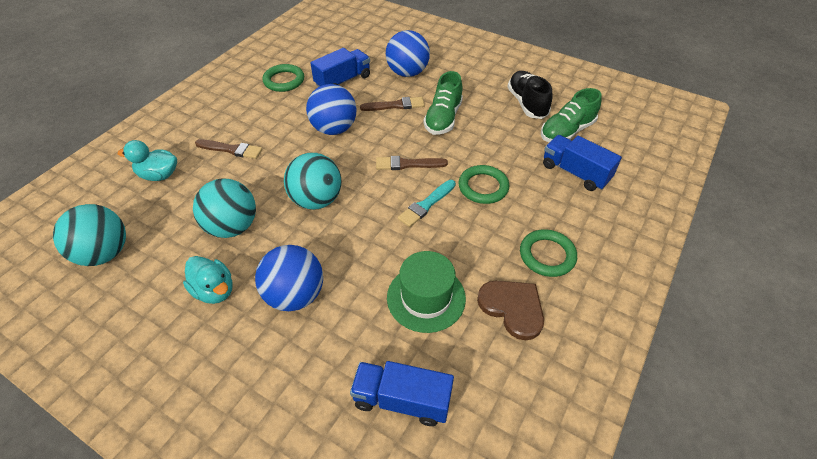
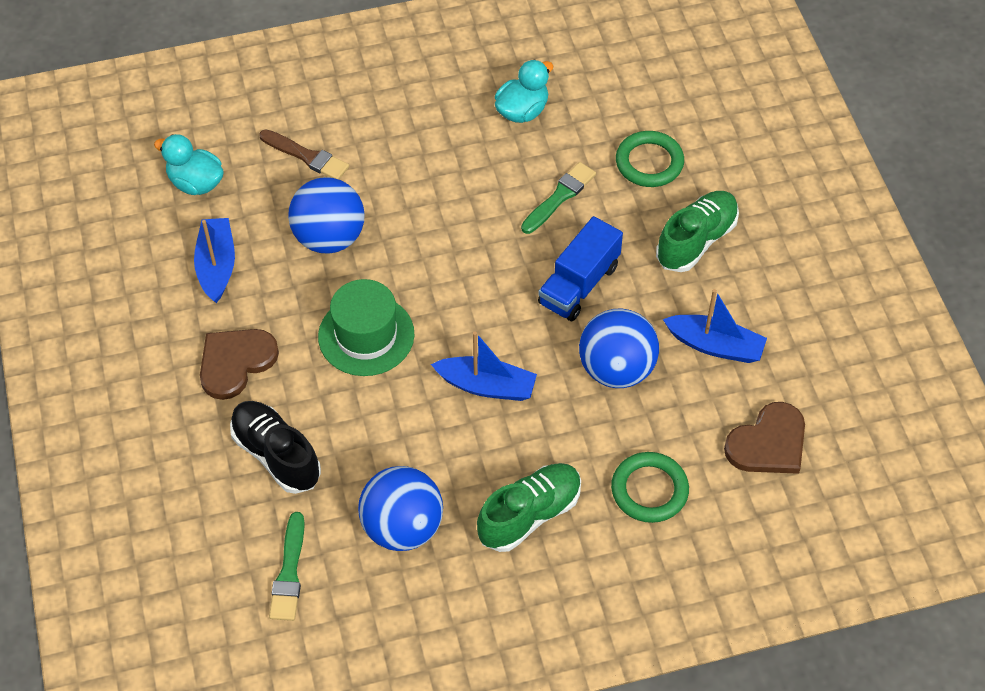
blue boat: 0 -> 3
blue truck: 3 -> 1
brown brush: 3 -> 1
brown heart: 1 -> 2
green brush: 0 -> 2
green ring: 3 -> 2
turquoise ball: 3 -> 0
turquoise brush: 1 -> 0

